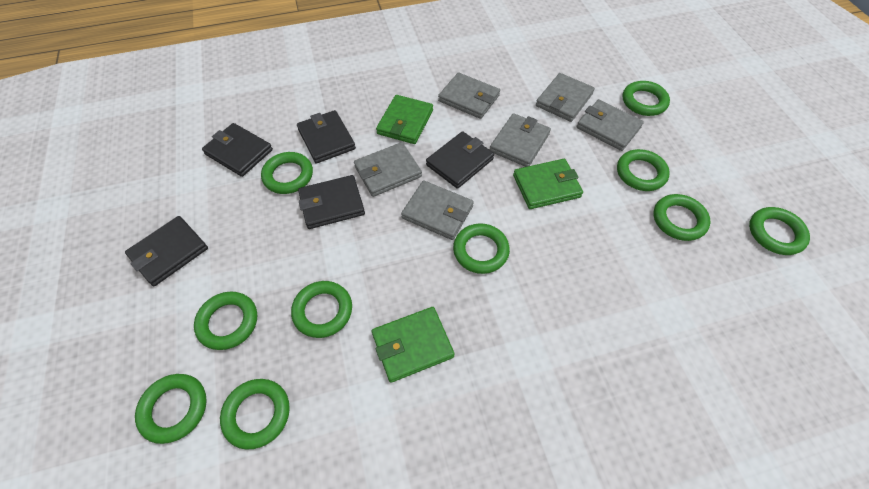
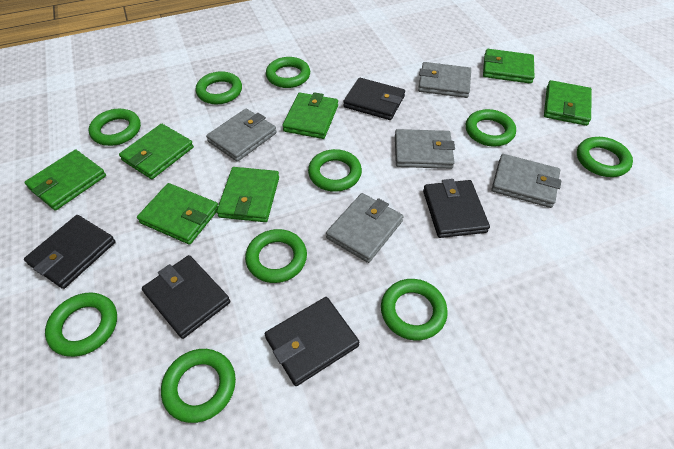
green wallet: 3 -> 7
grey wallet: 6 -> 5

